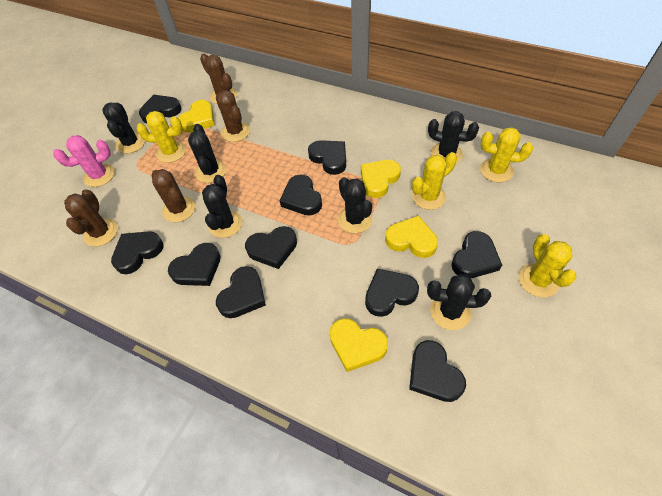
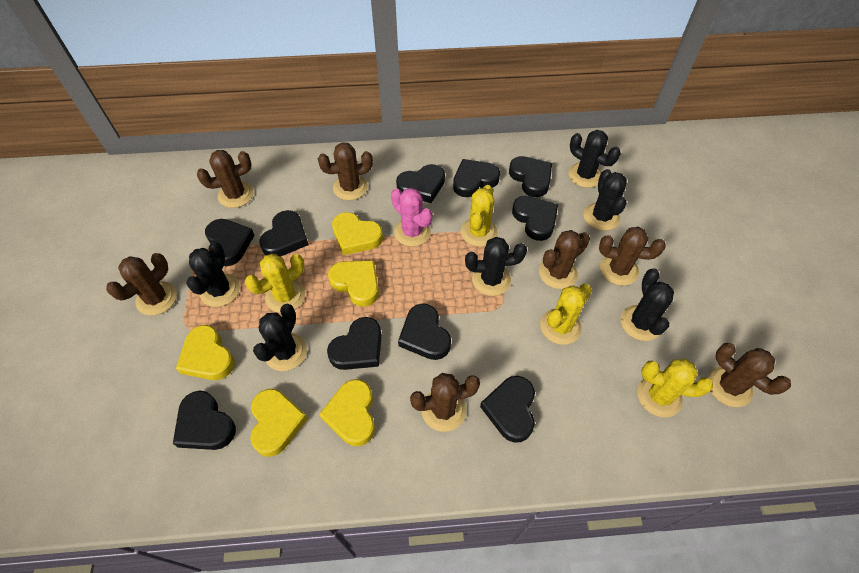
brown cactus: 4 -> 7
yellow heart: 4 -> 5

